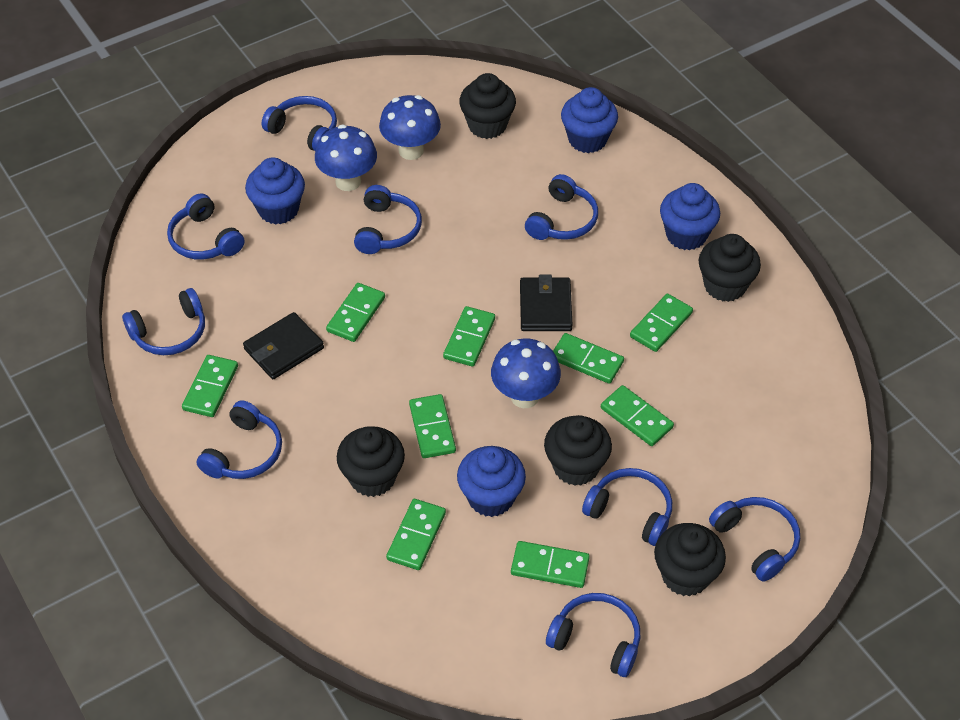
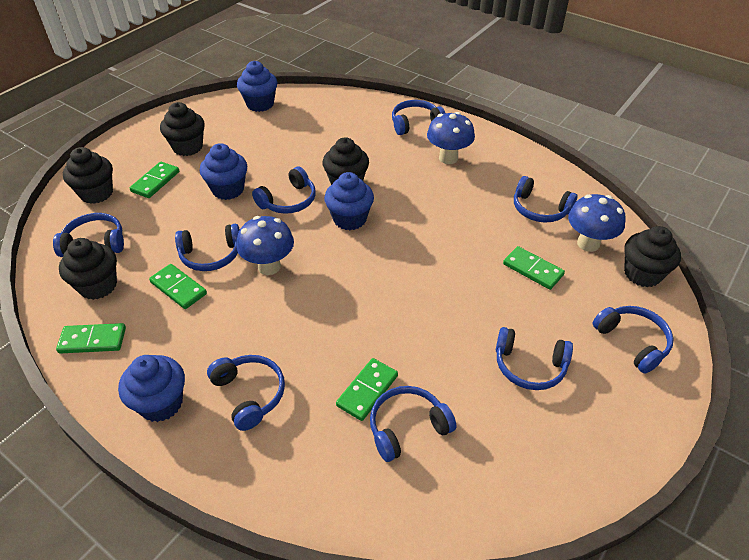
black wallet: 2 -> 0
green domino: 9 -> 5

